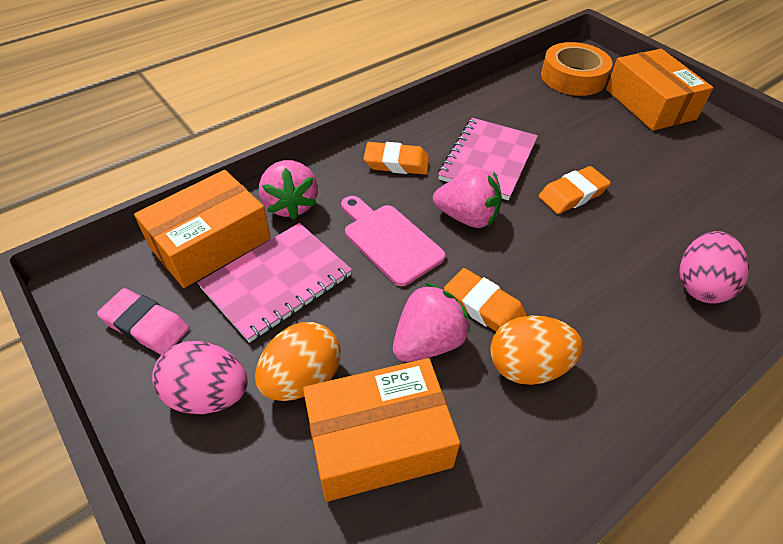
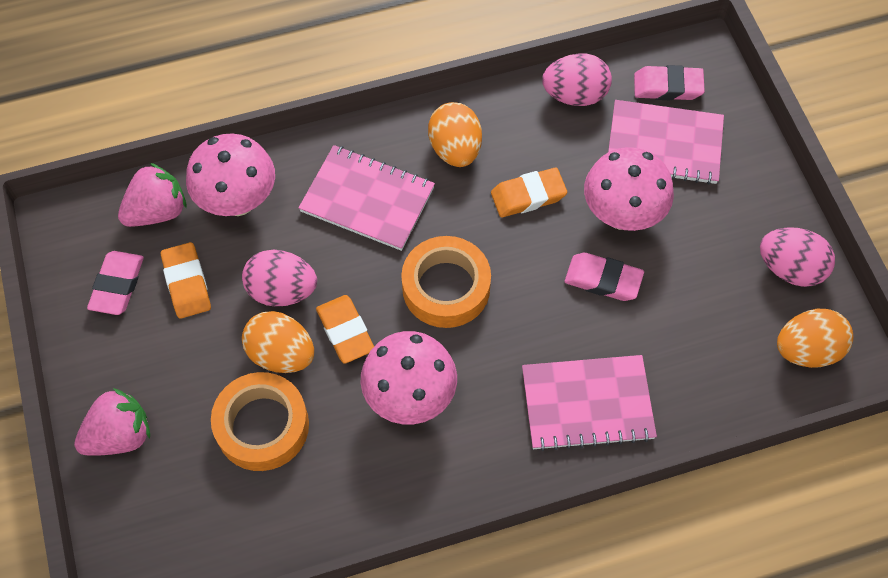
orange box: 3 -> 0
orange egg: 2 -> 3
orange tape: 1 -> 2
pink cutting board: 1 -> 0
pink egg: 2 -> 3
pink eraser: 1 -> 3
pink mushroom: 0 -> 3
pink notebook: 2 -> 3
pink strawberry: 3 -> 2

